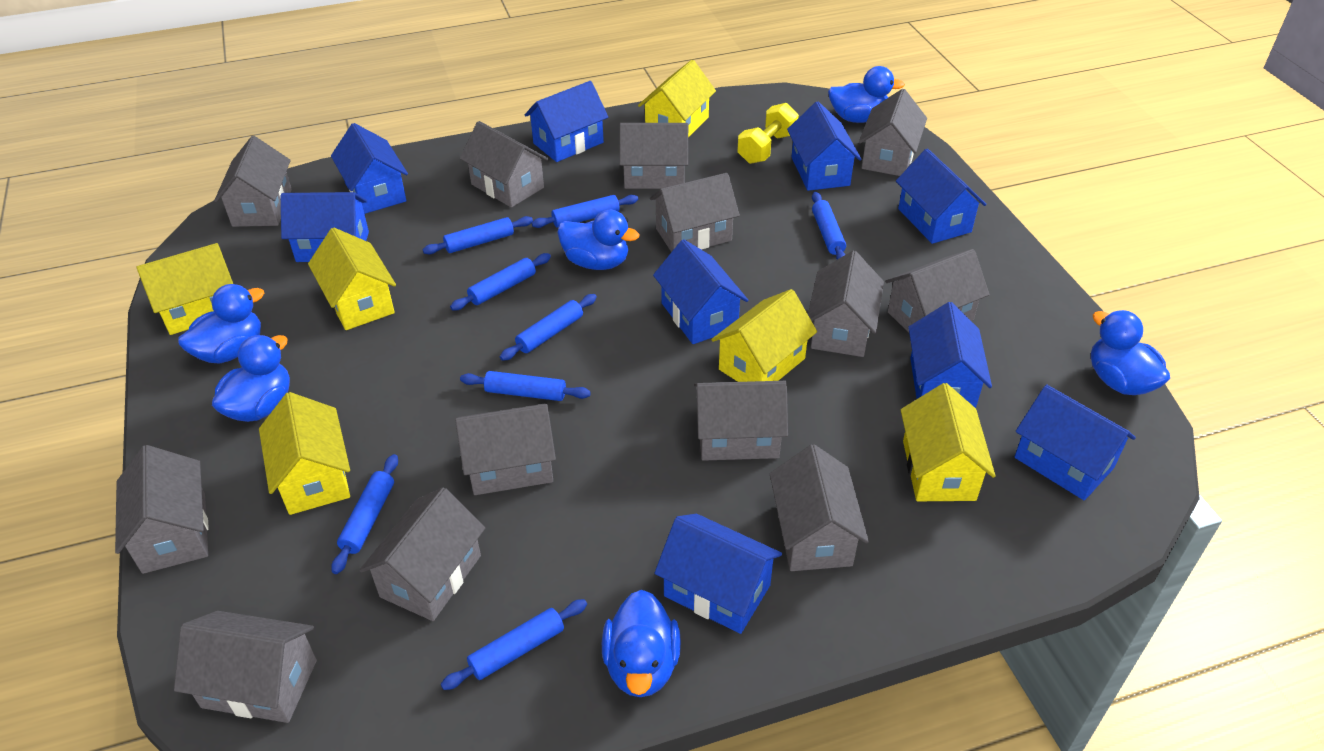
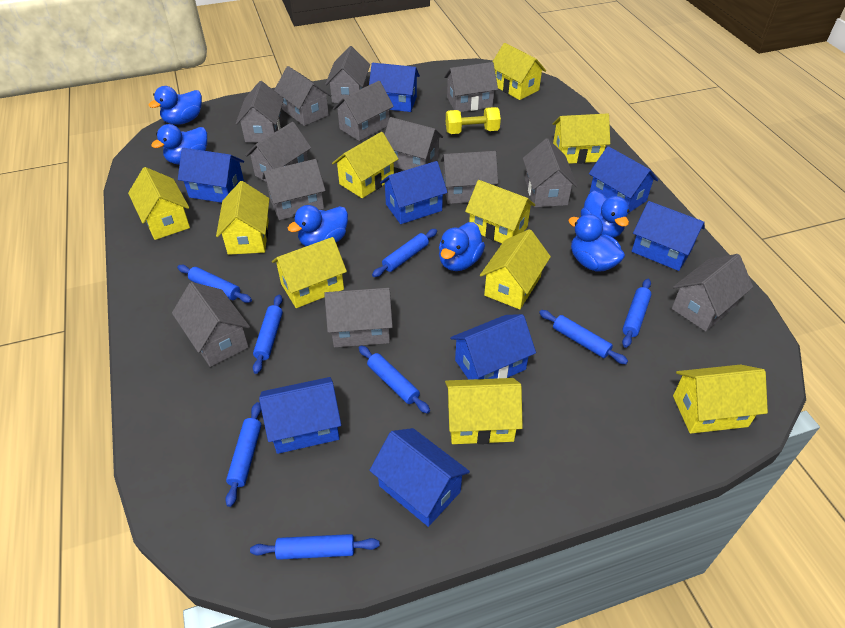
blue house: 9 -> 8
yellow house: 6 -> 10

